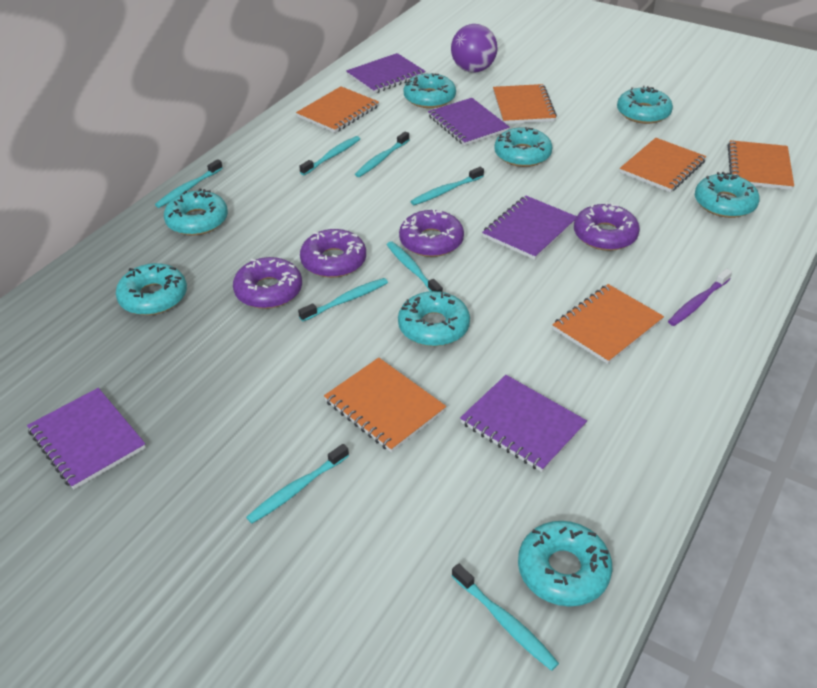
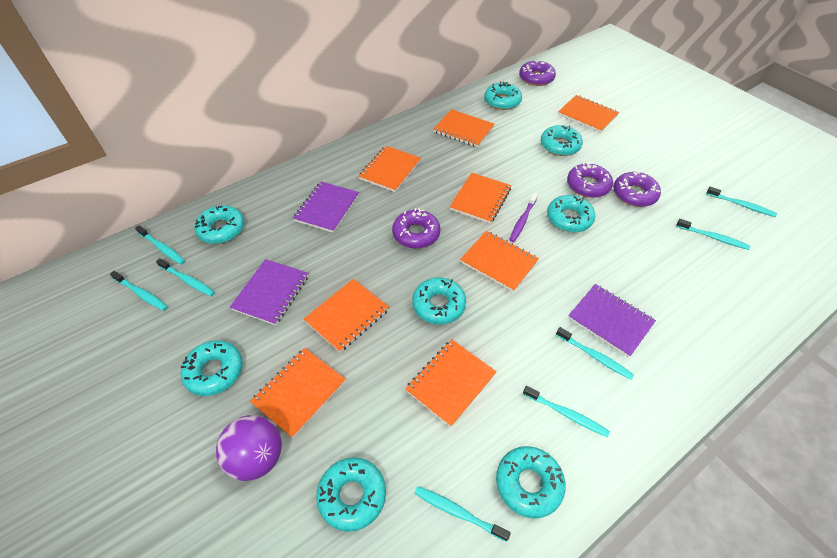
orange notebook: 6 -> 8
purple notebook: 5 -> 3

